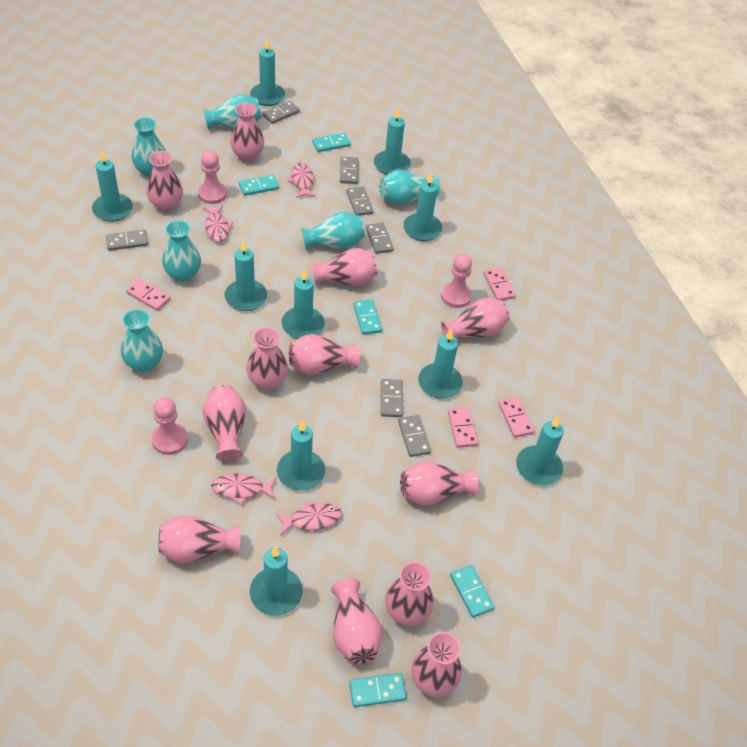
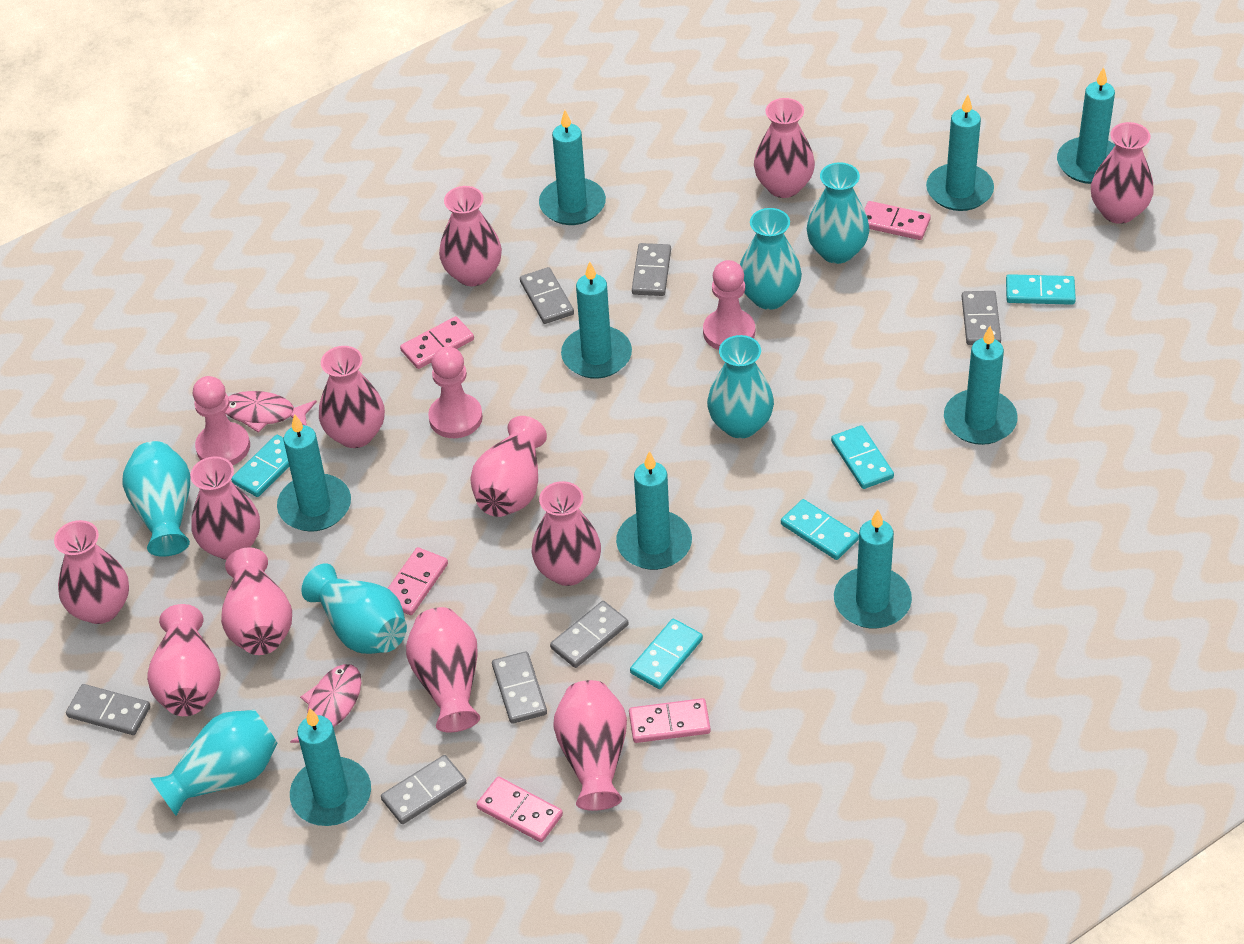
pink domino: 4 -> 5
pink fish: 4 -> 2
turquoise candle: 10 -> 9

